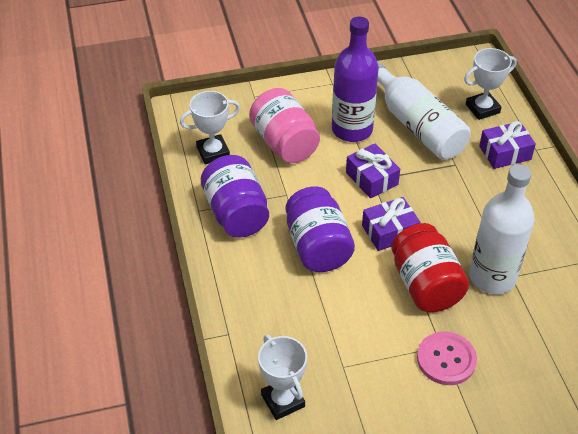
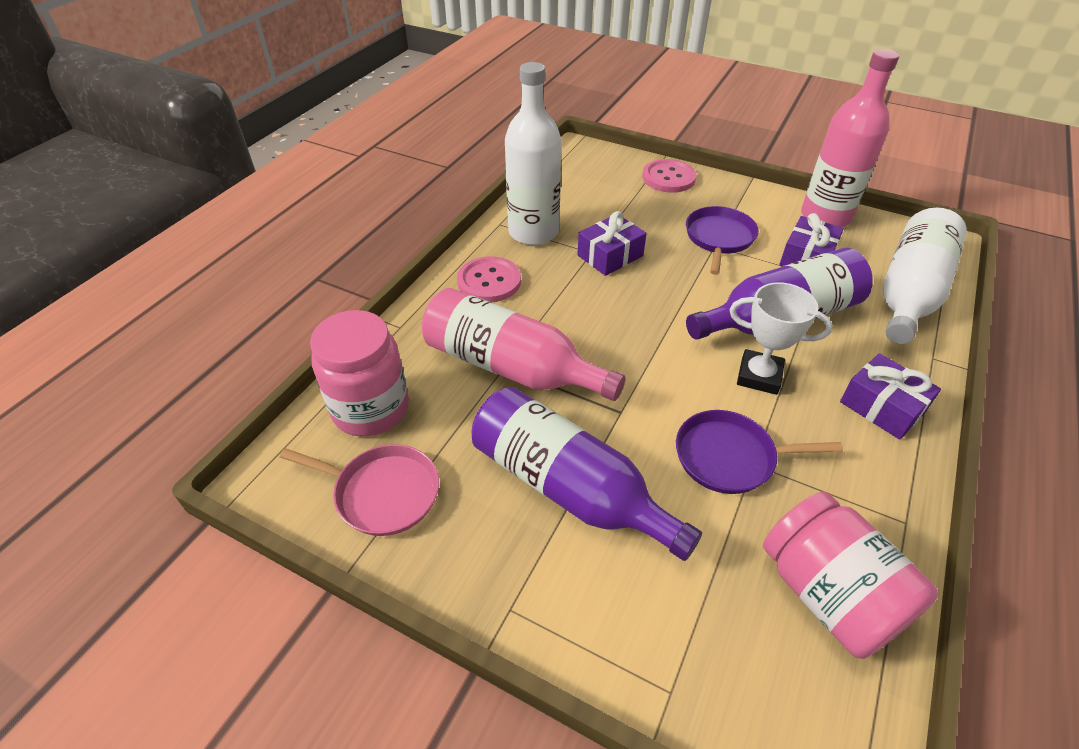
pink bottle: 0 -> 2
pink button: 1 -> 2
pink jar: 1 -> 2
pink pan: 0 -> 1
purple bottle: 1 -> 2
purple jar: 2 -> 0
purple pan: 0 -> 2
red jar: 1 -> 0
white trophy: 3 -> 1

